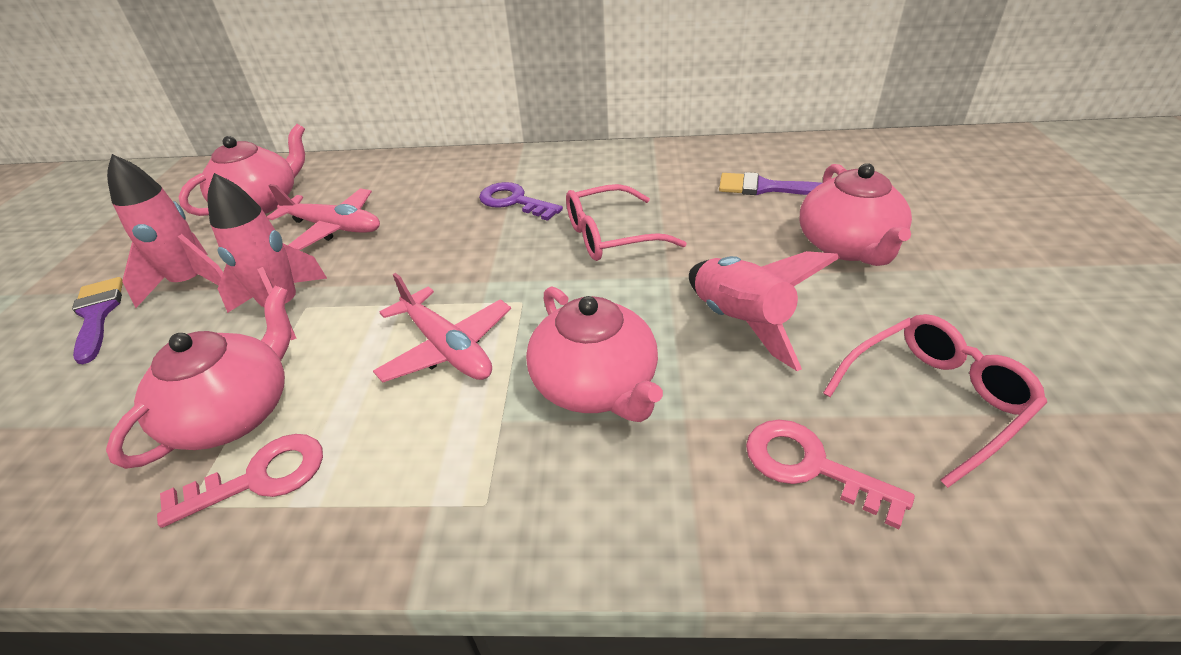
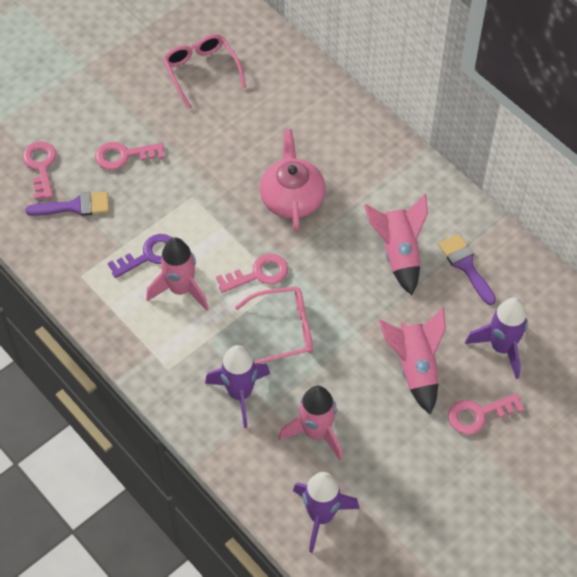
pink key: 2 -> 4
pink plane: 2 -> 0
pink rocket: 3 -> 4
pink teapot: 4 -> 1
purple rocket: 0 -> 3

